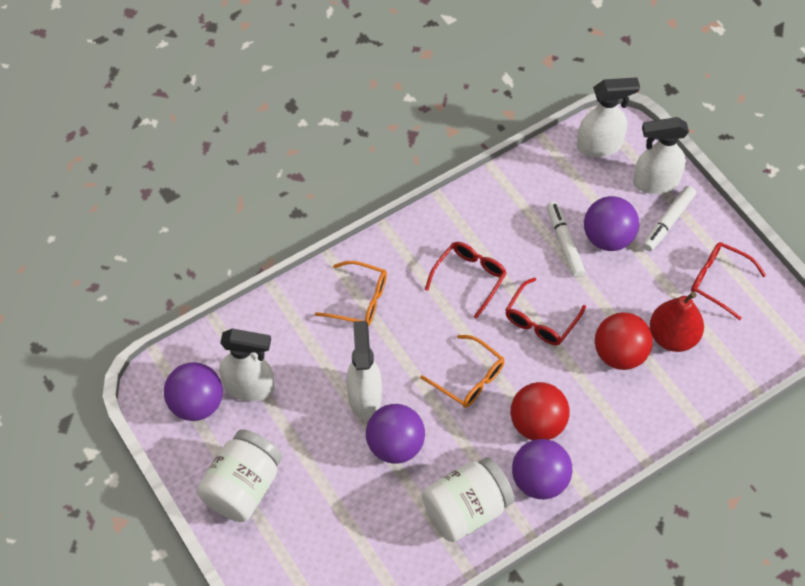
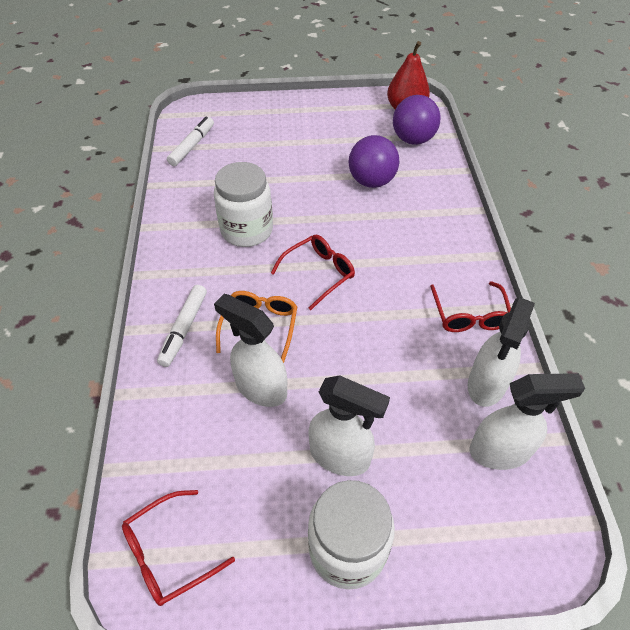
orange glasses: 2 -> 1
purple ball: 4 -> 2
red ball: 2 -> 0

